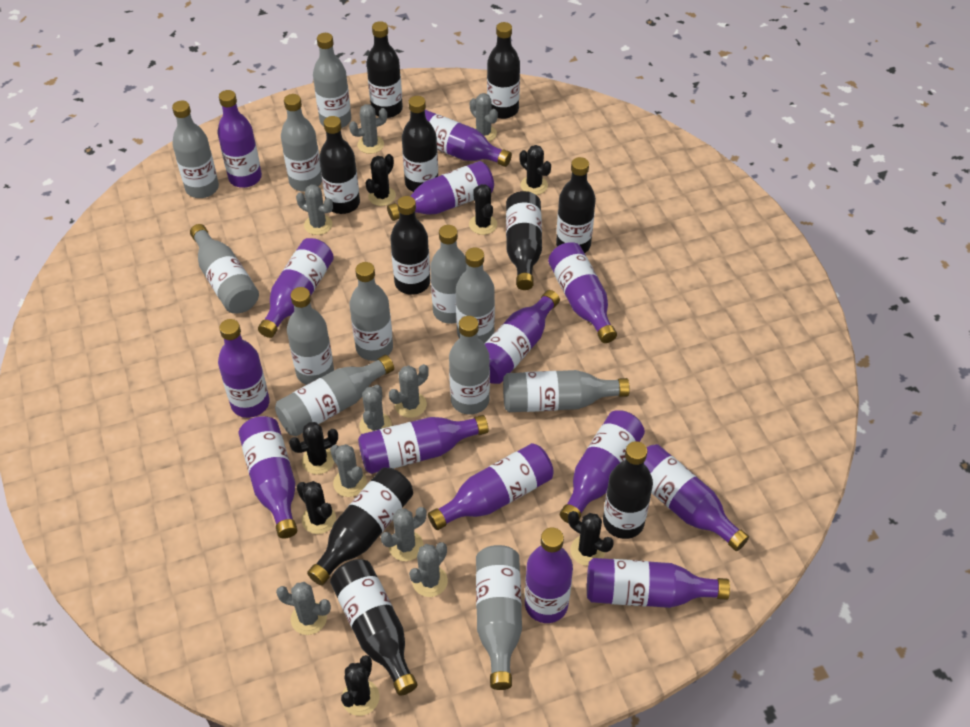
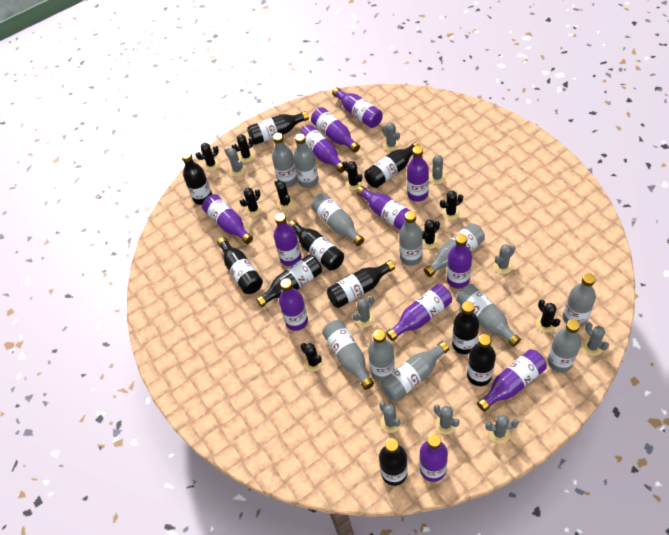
black cactus: 7 -> 9
grey bottle: 12 -> 11
purple bottle: 14 -> 12

